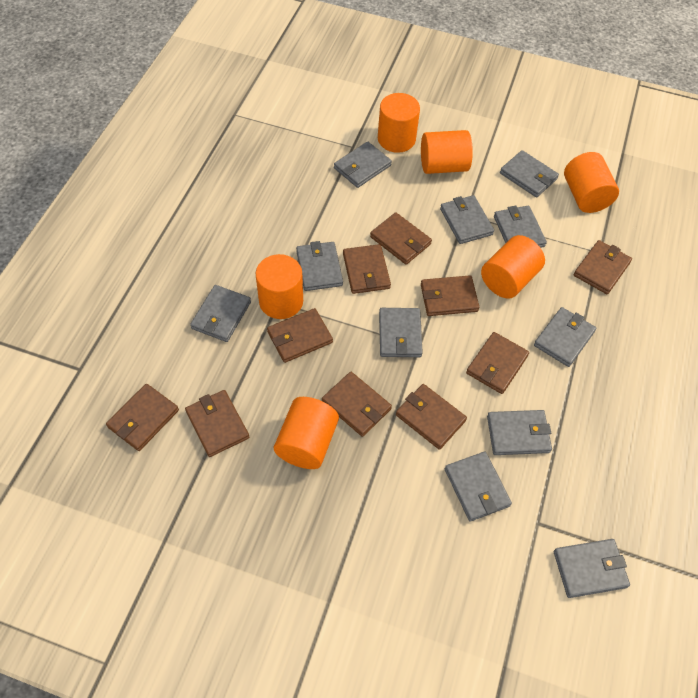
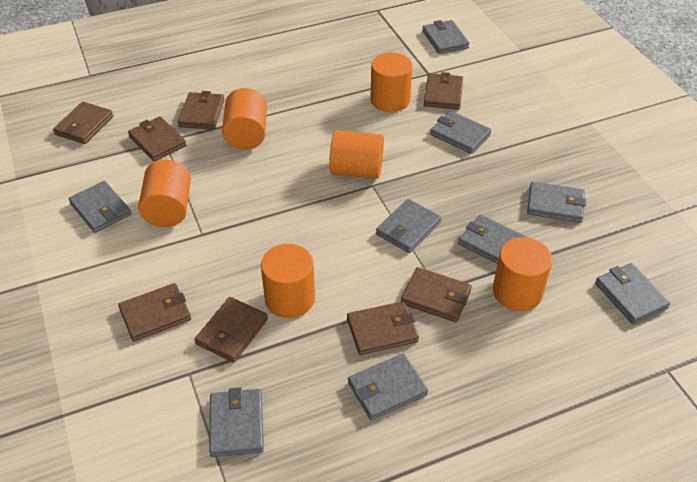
brown wallet: 10 -> 8
grey wallet: 11 -> 9

